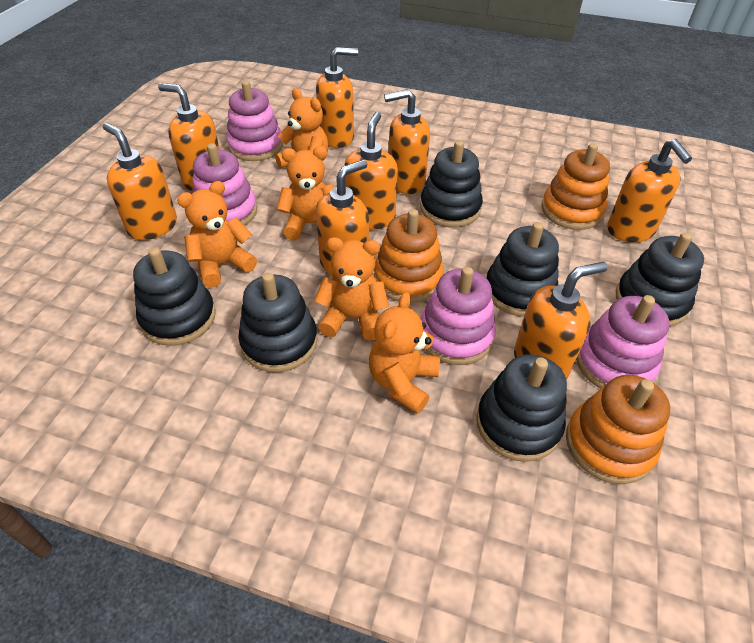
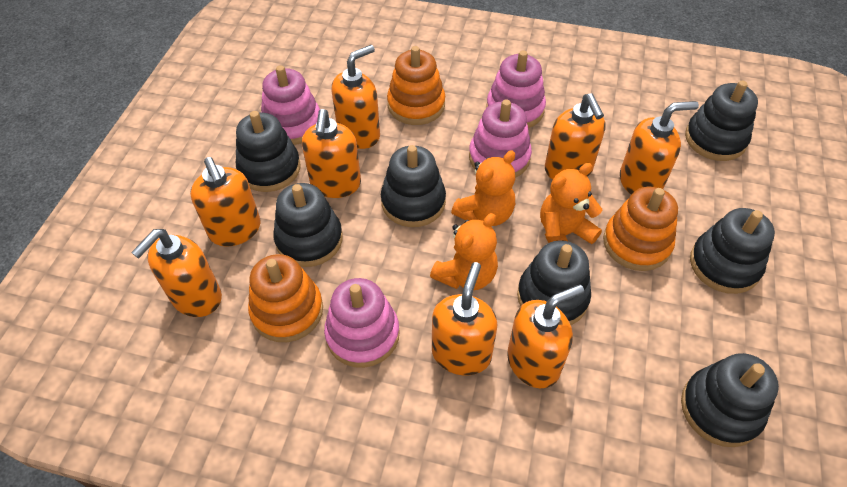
black stacking toy: 6 -> 7
orange teddy bear: 5 -> 3

